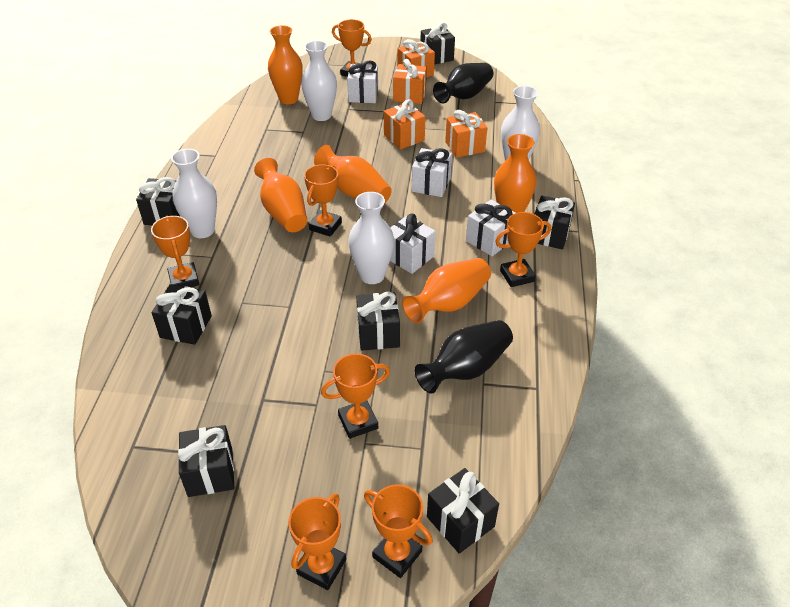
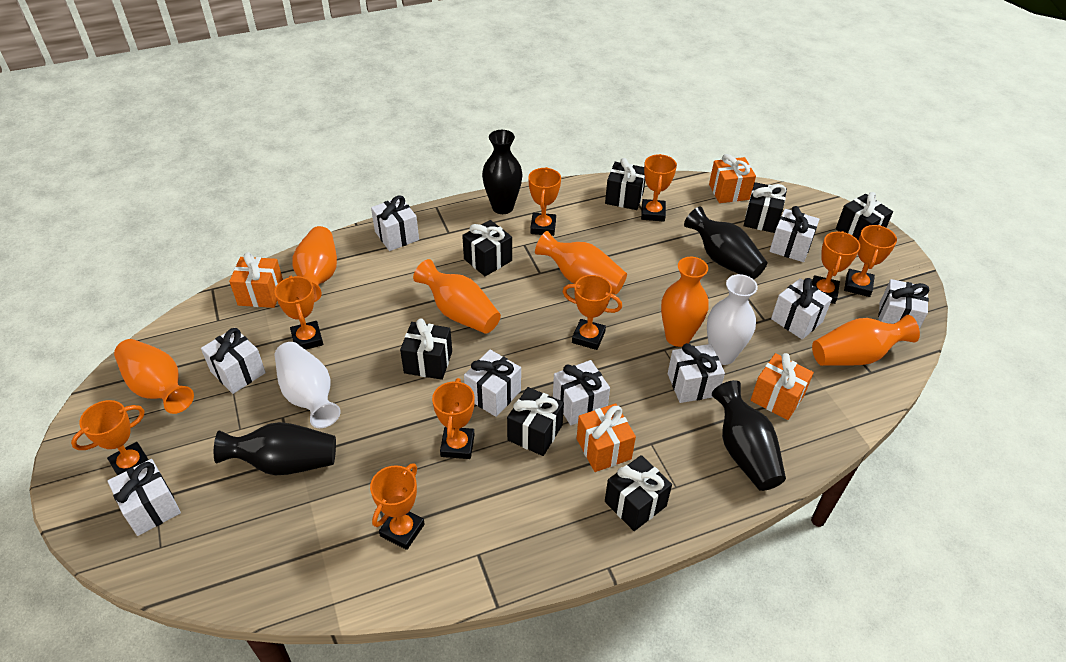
black vase: 2 -> 4
orange trophy: 7 -> 9
orange vase: 5 -> 6
white gift: 4 -> 9
white vase: 4 -> 2

